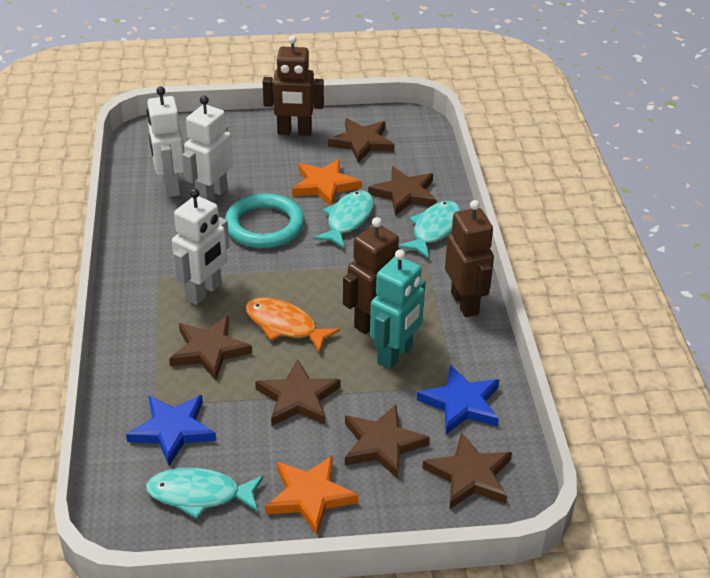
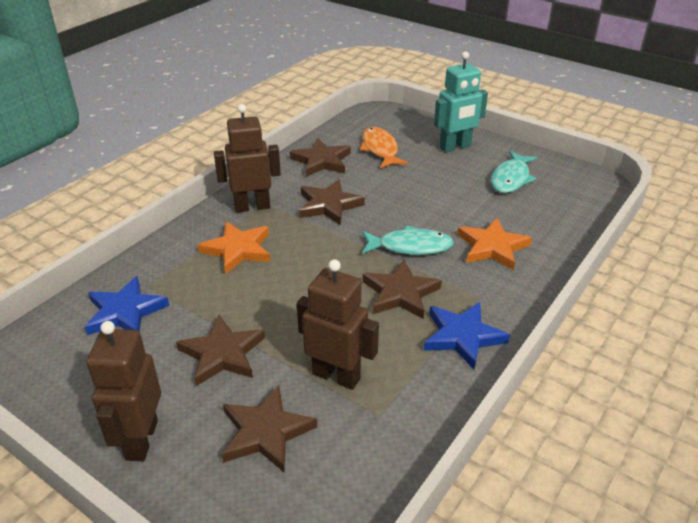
brown star: 6 -> 5
turquoise fish: 3 -> 2
turquoise ring: 1 -> 0
white robot: 3 -> 0

